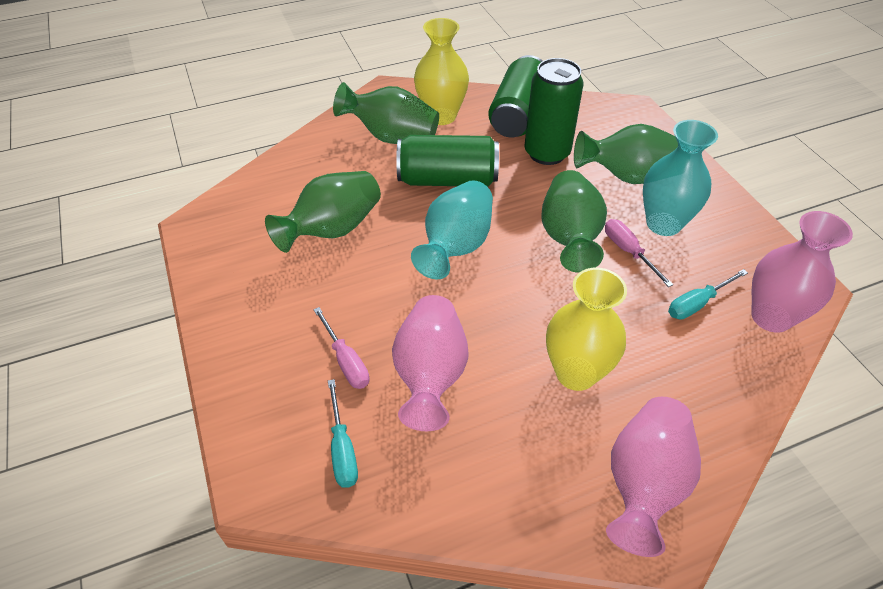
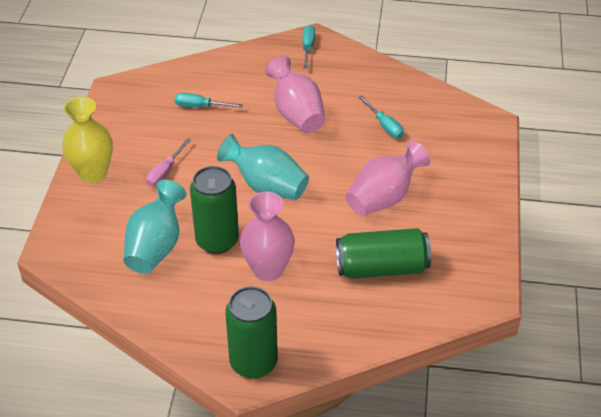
green vase: 4 -> 0
pink screwdriver: 2 -> 1
turquoise screwdriver: 2 -> 3
yellow vase: 2 -> 1

